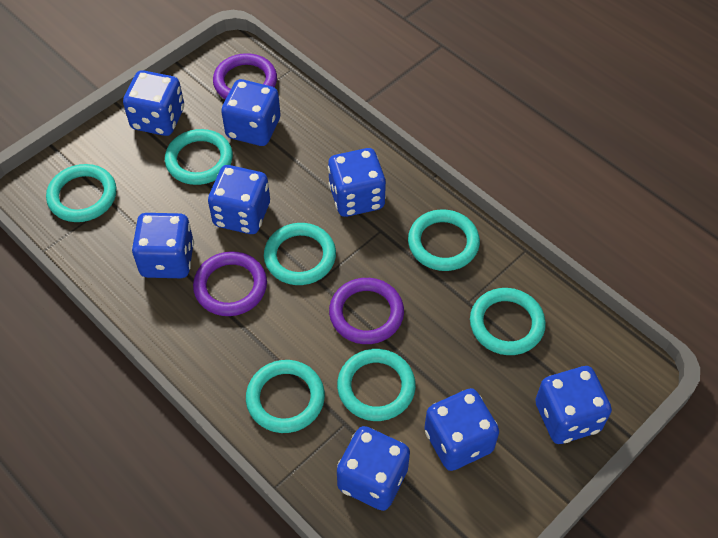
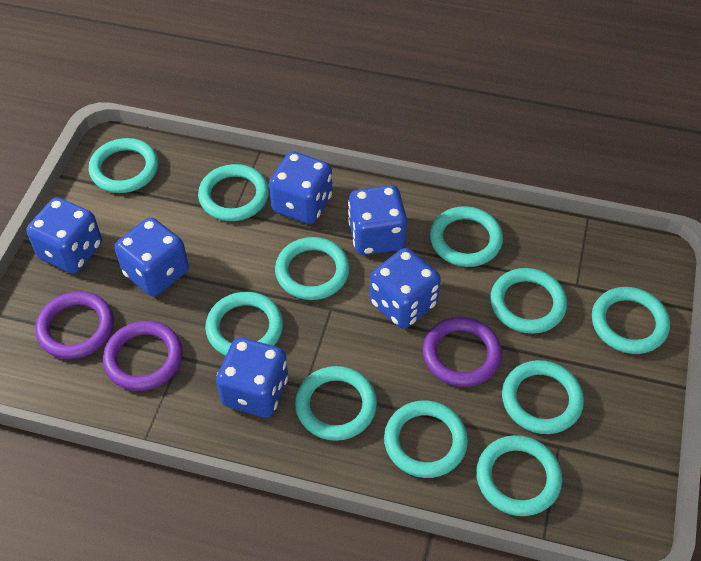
blue dice: 8 -> 6
turquoise ring: 7 -> 11

